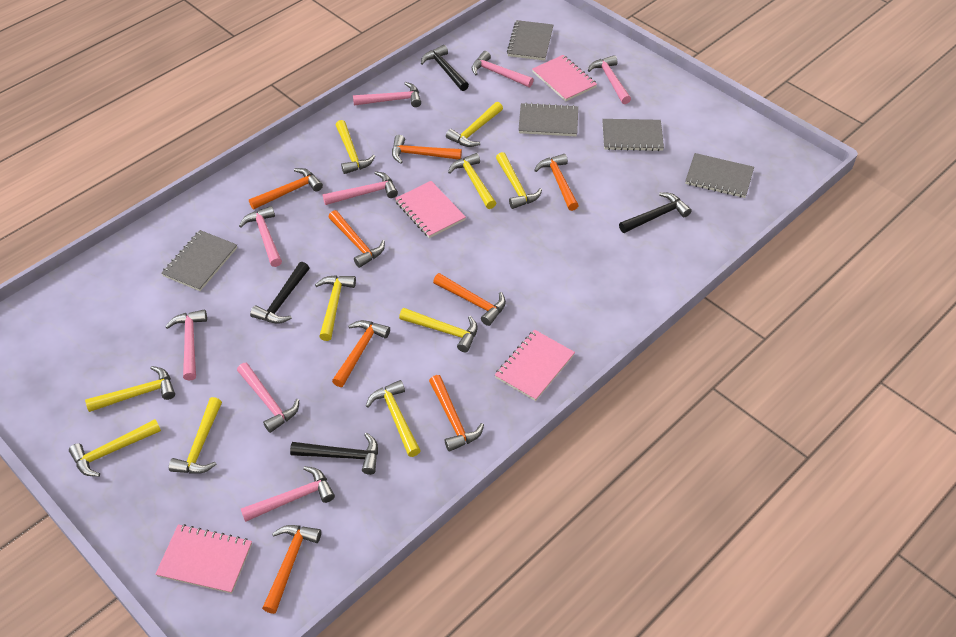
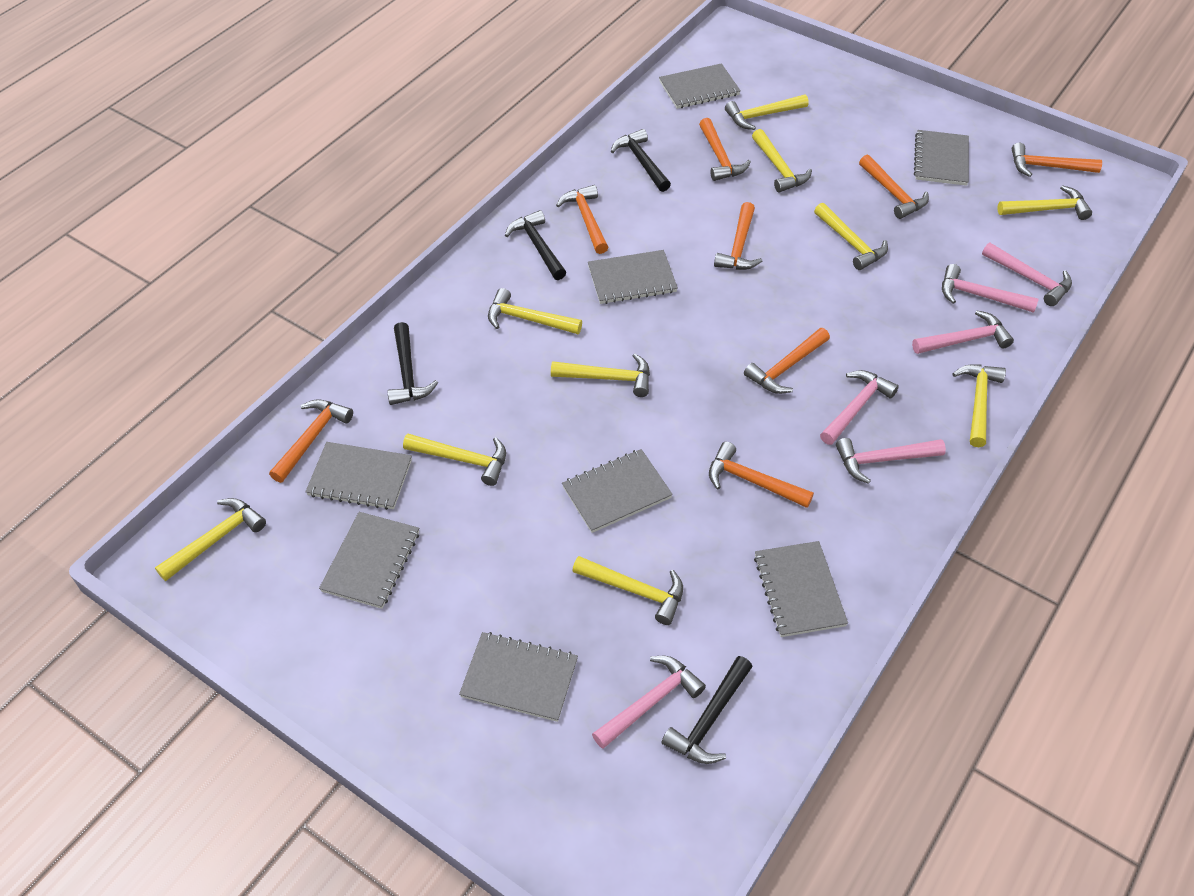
grey notebook: 5 -> 8
pink hammer: 8 -> 6
pink notebook: 4 -> 0

